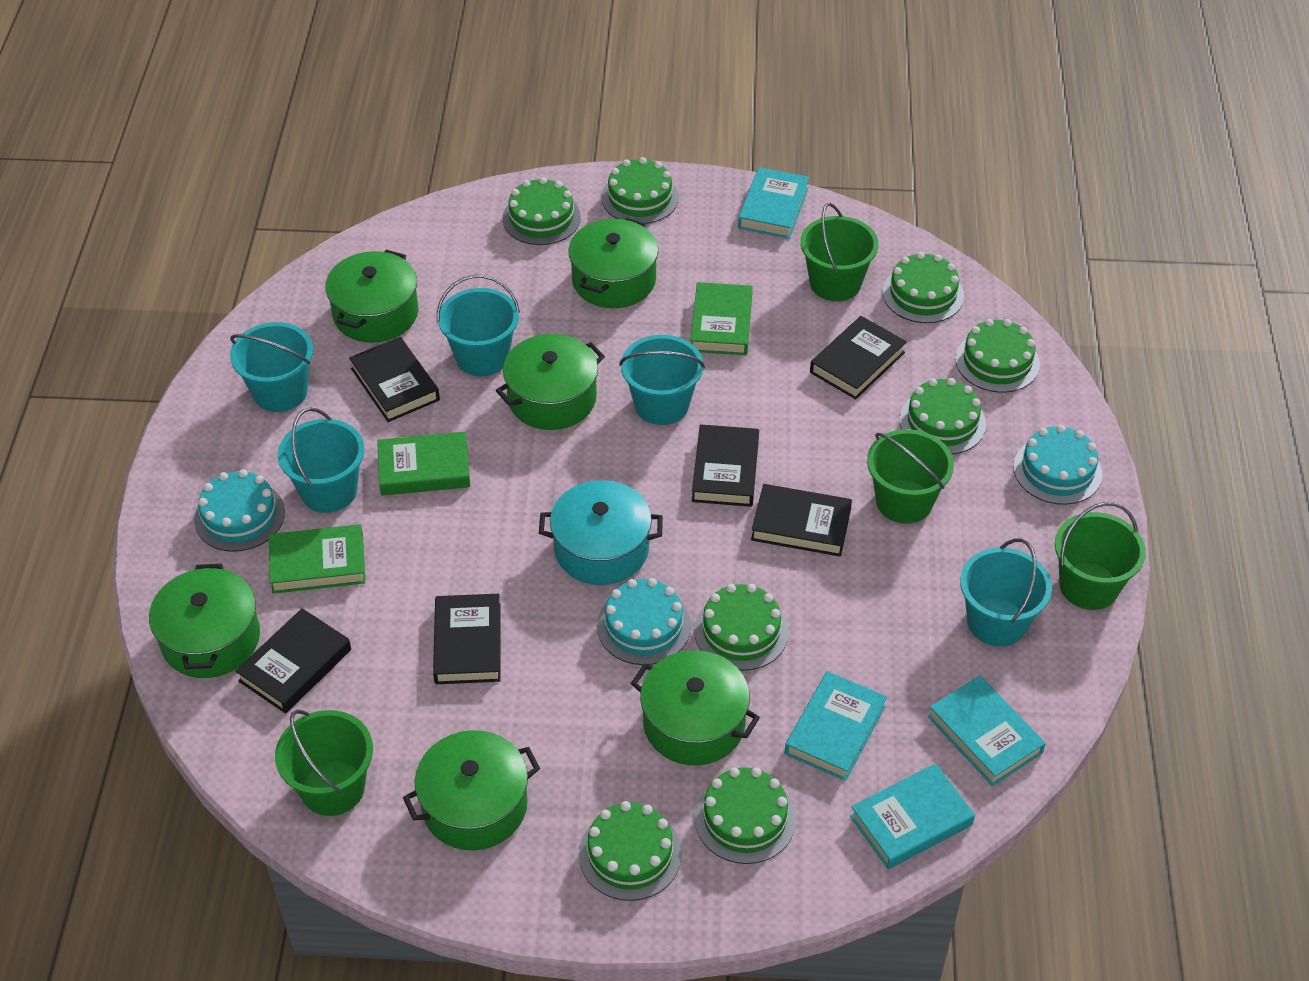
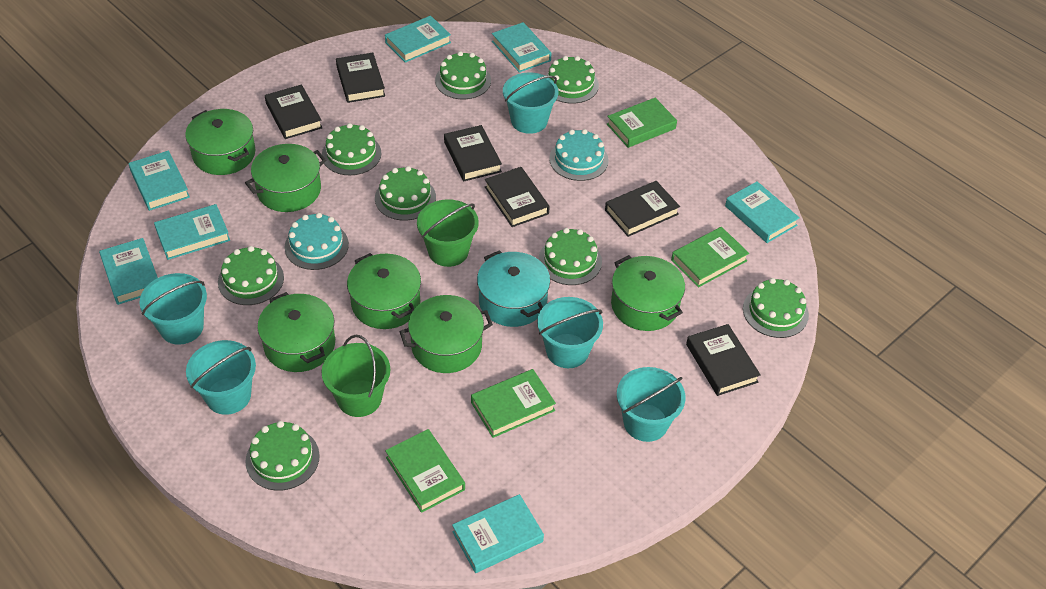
green book: 3 -> 4
green bucket: 4 -> 2
turquoise book: 4 -> 7
turquoise cake: 3 -> 2

